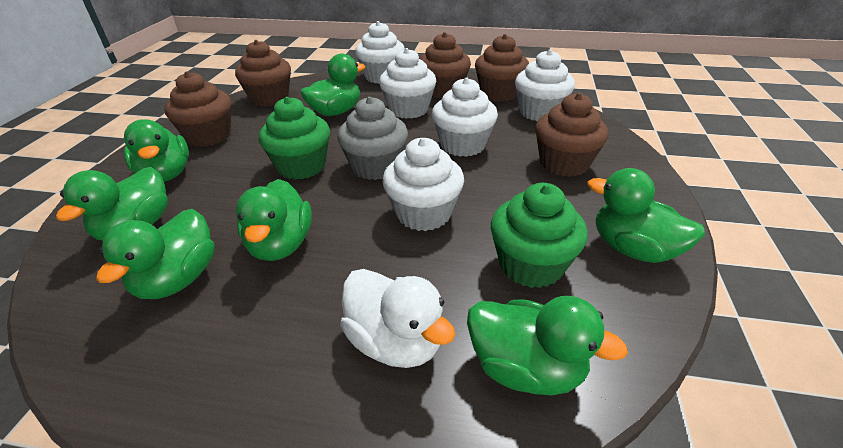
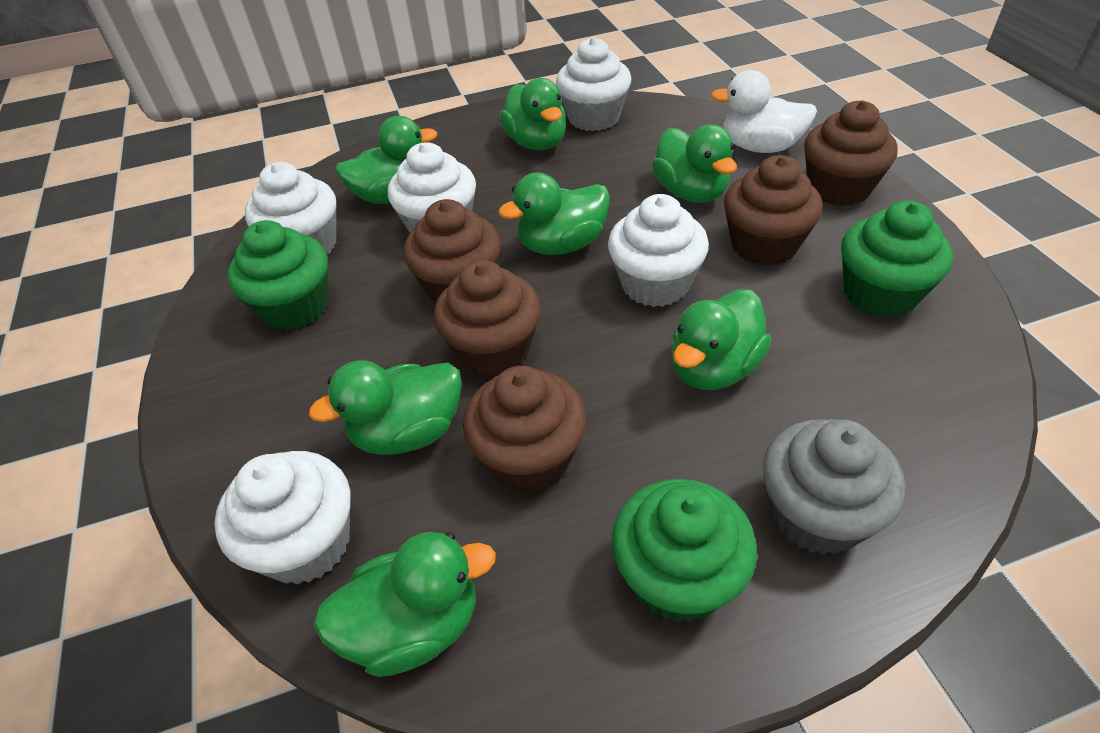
green cupcake: 2 -> 3

